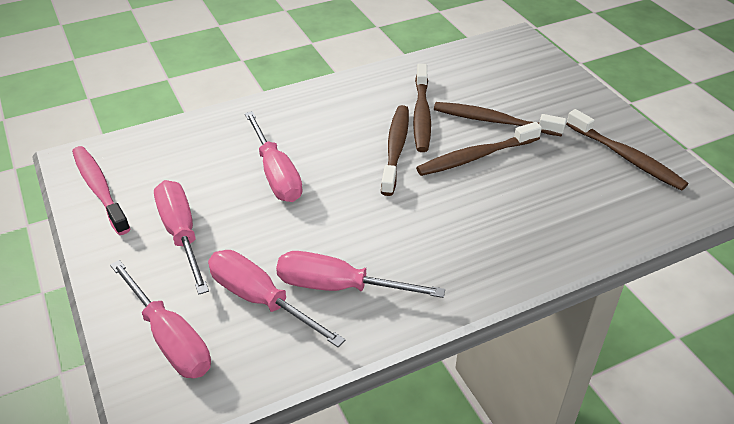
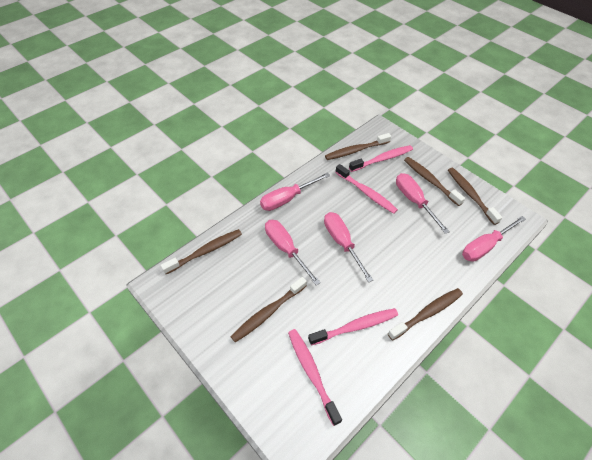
brown toothbrush: 5 -> 6
pink toothbrush: 1 -> 4

